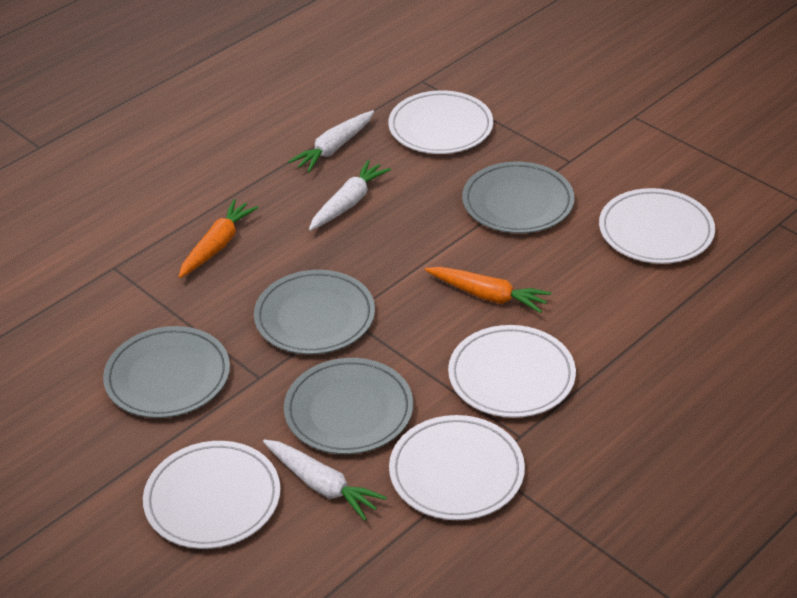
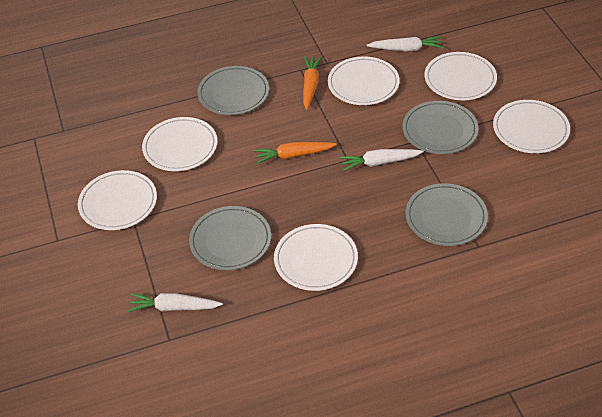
white plate: 5 -> 6

